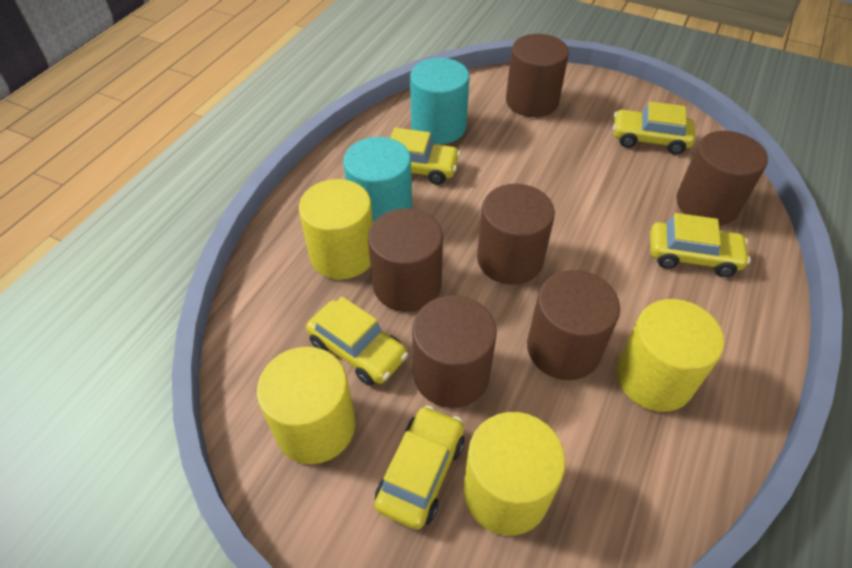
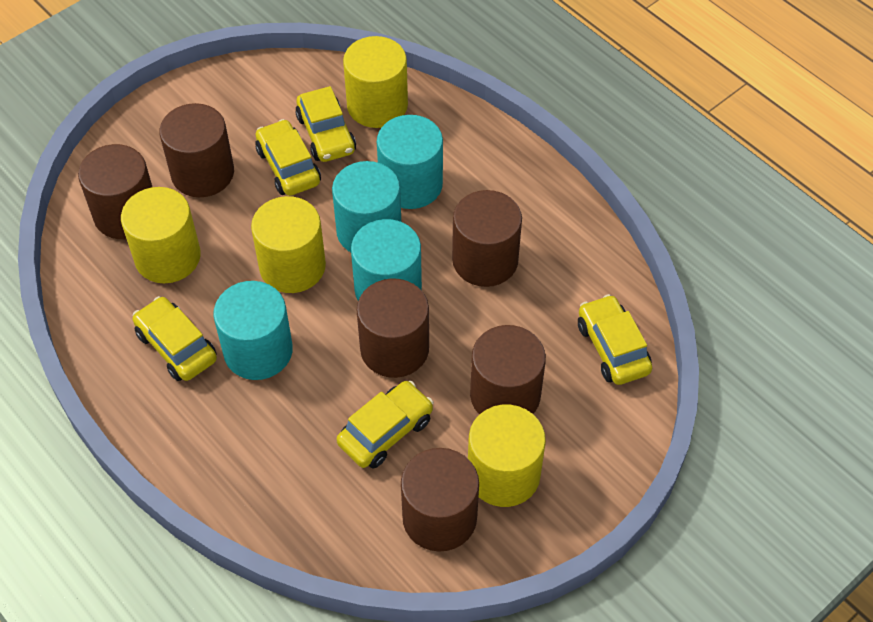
turquoise cylinder: 2 -> 4

